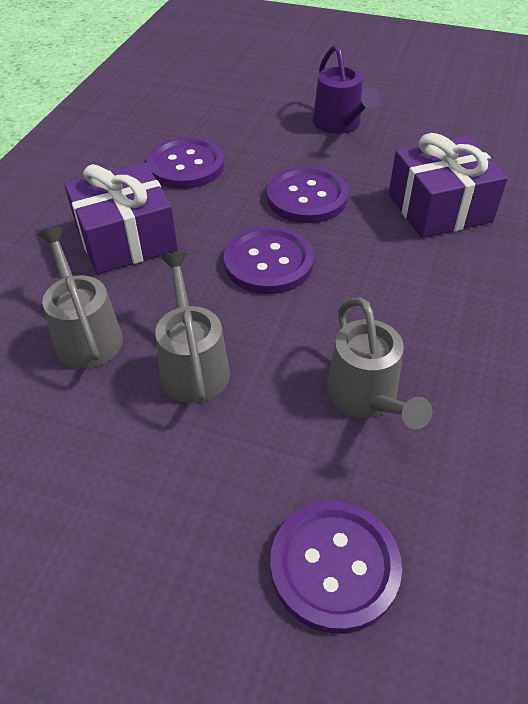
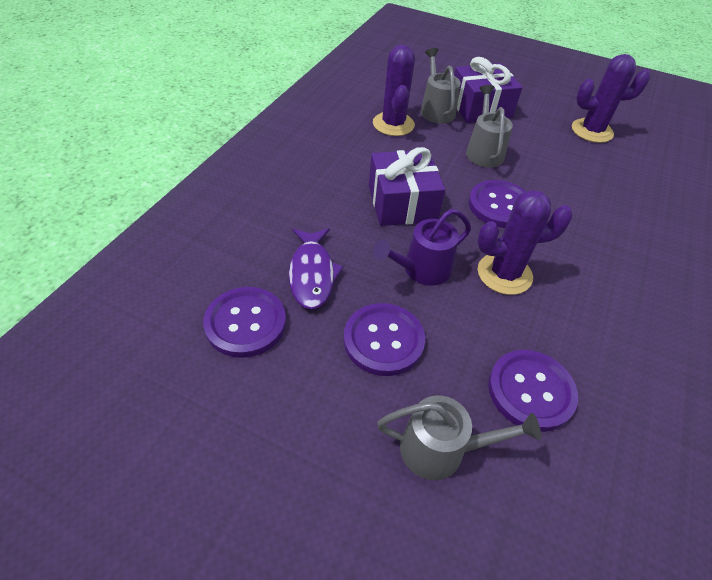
purple cactus: 0 -> 3
purple fish: 0 -> 1

